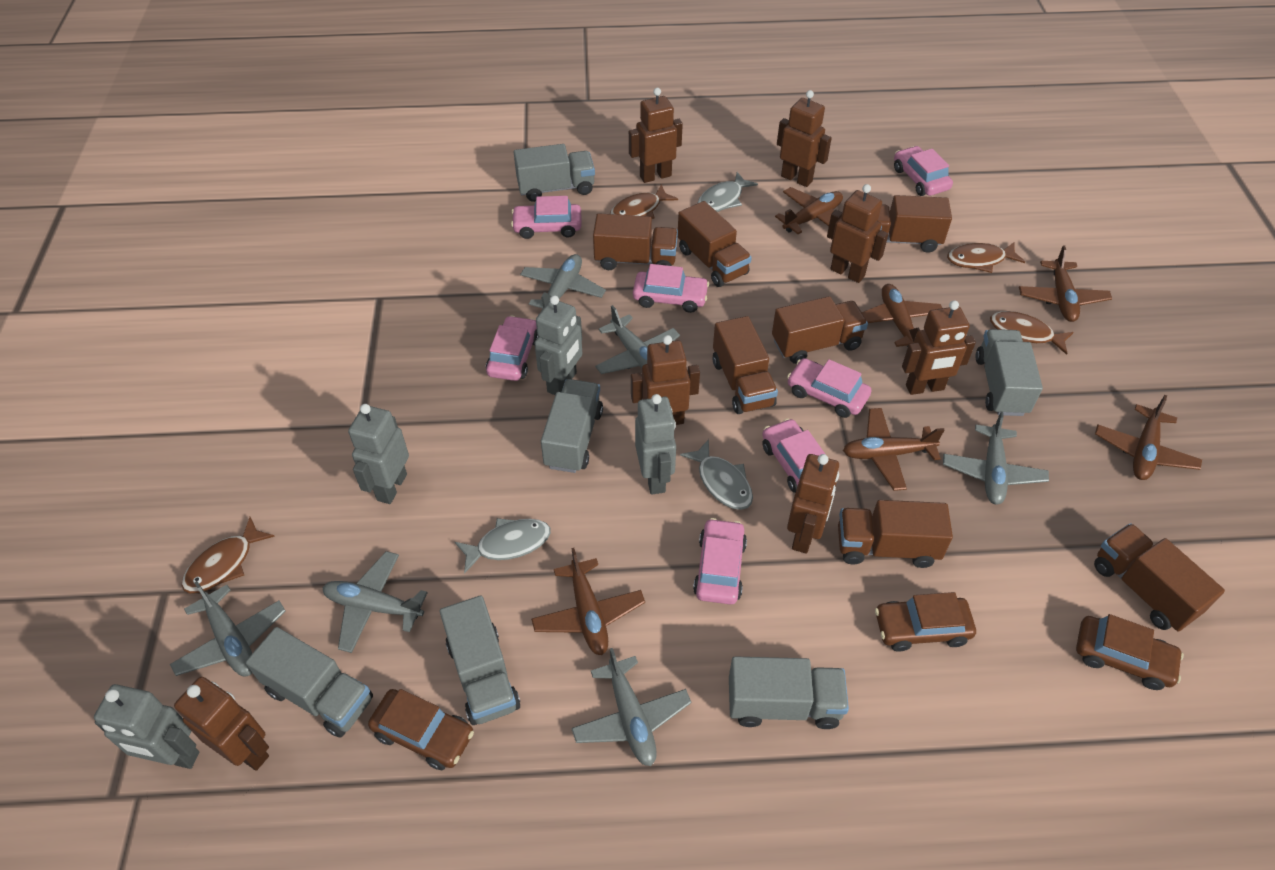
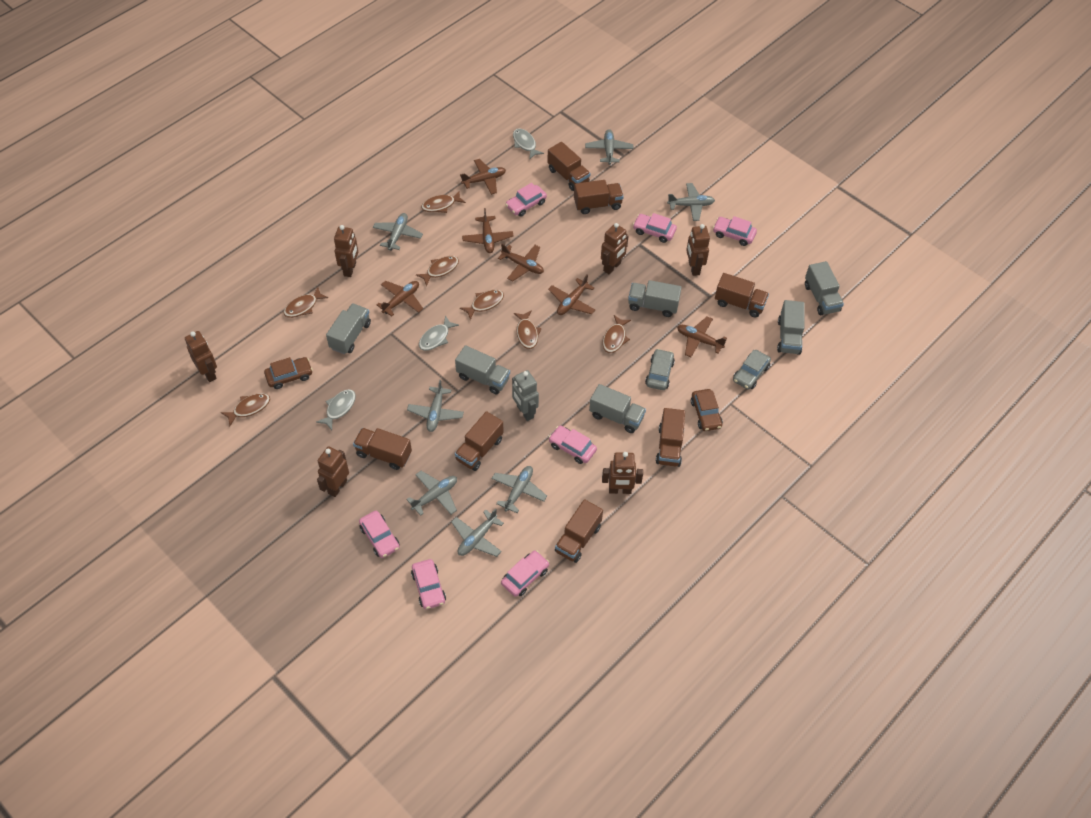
brown car: 3 -> 2
brown fish: 4 -> 7
brown robot: 7 -> 6
grey car: 0 -> 2
grey plane: 6 -> 7
grey robot: 4 -> 1

